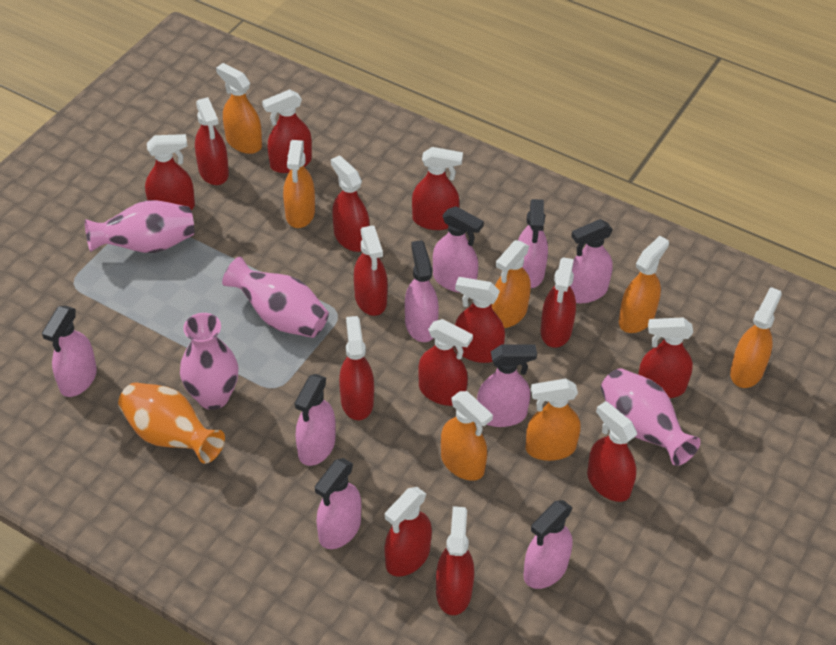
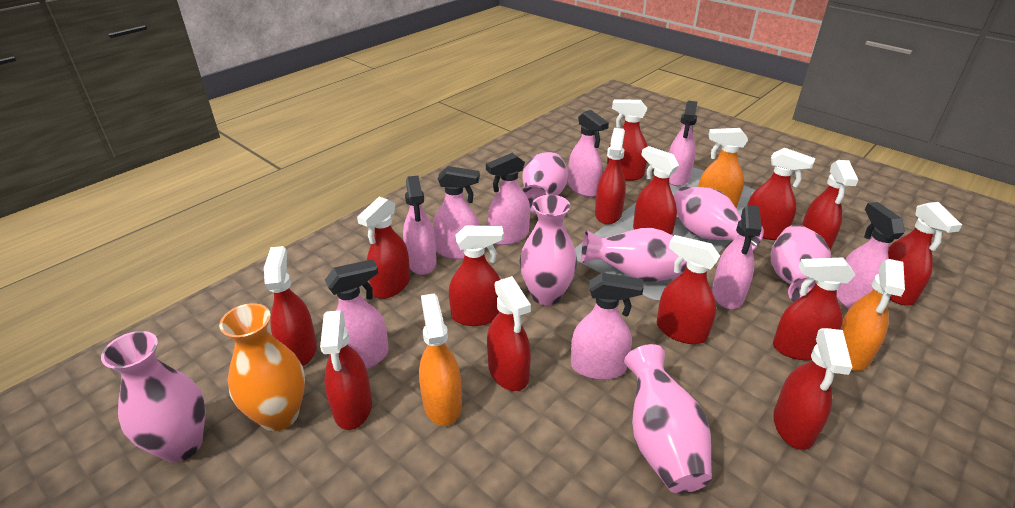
orange spray bottle: 7 -> 3
pink vase: 4 -> 7

